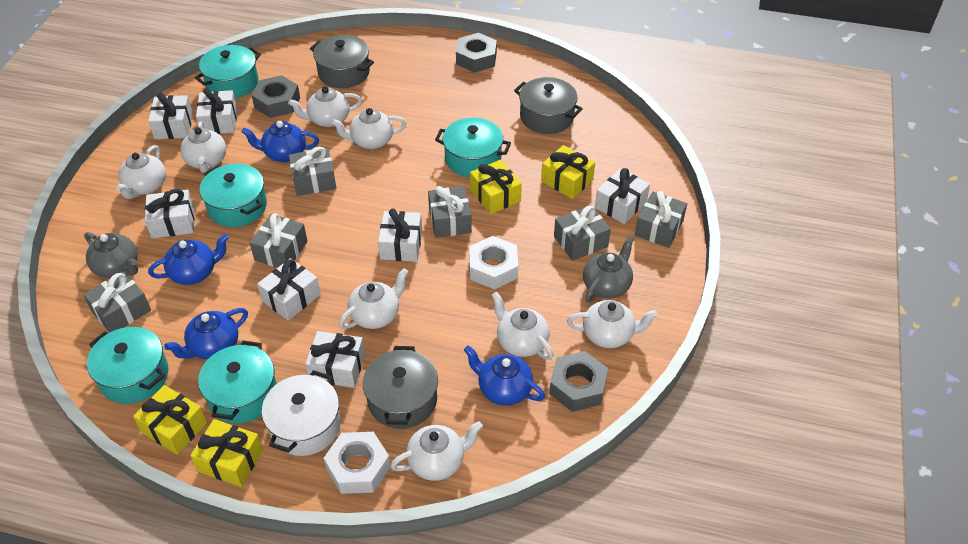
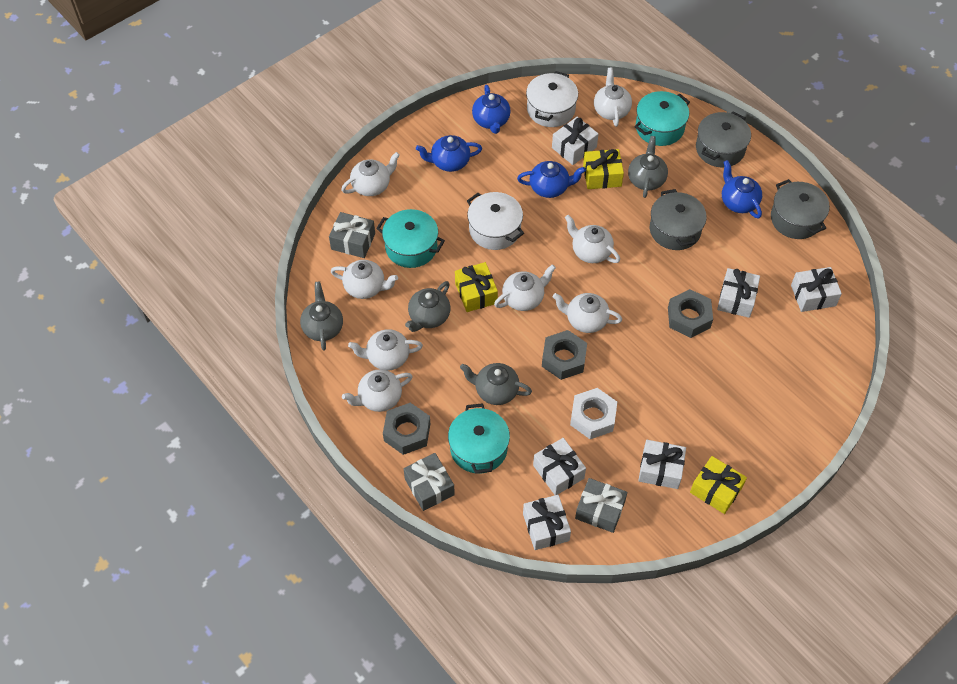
grey gift: 6 -> 3
grey teapot: 2 -> 4
turquoise pot: 5 -> 3
white gift: 7 -> 6
white nut: 2 -> 1
white pot: 1 -> 2
yellow gift: 4 -> 3

